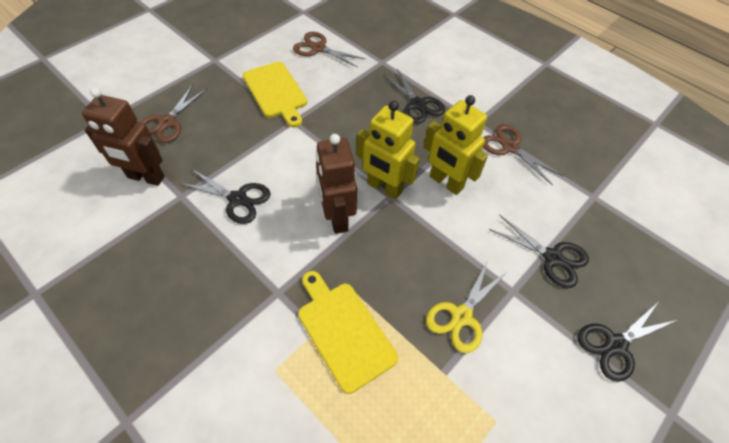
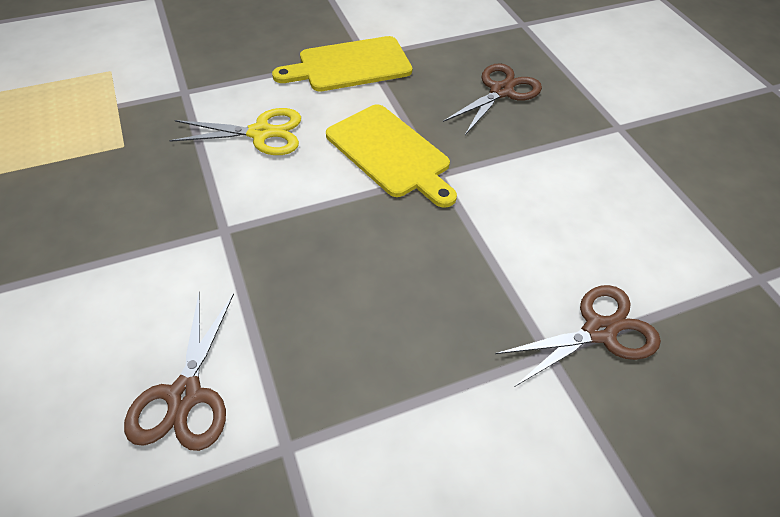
black scissors: 4 -> 0
brown robot: 2 -> 0
yellow robot: 2 -> 0

